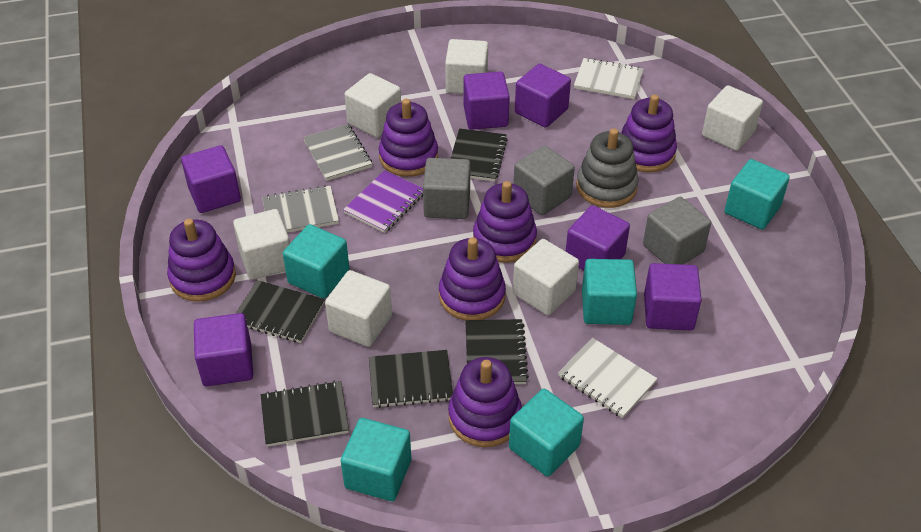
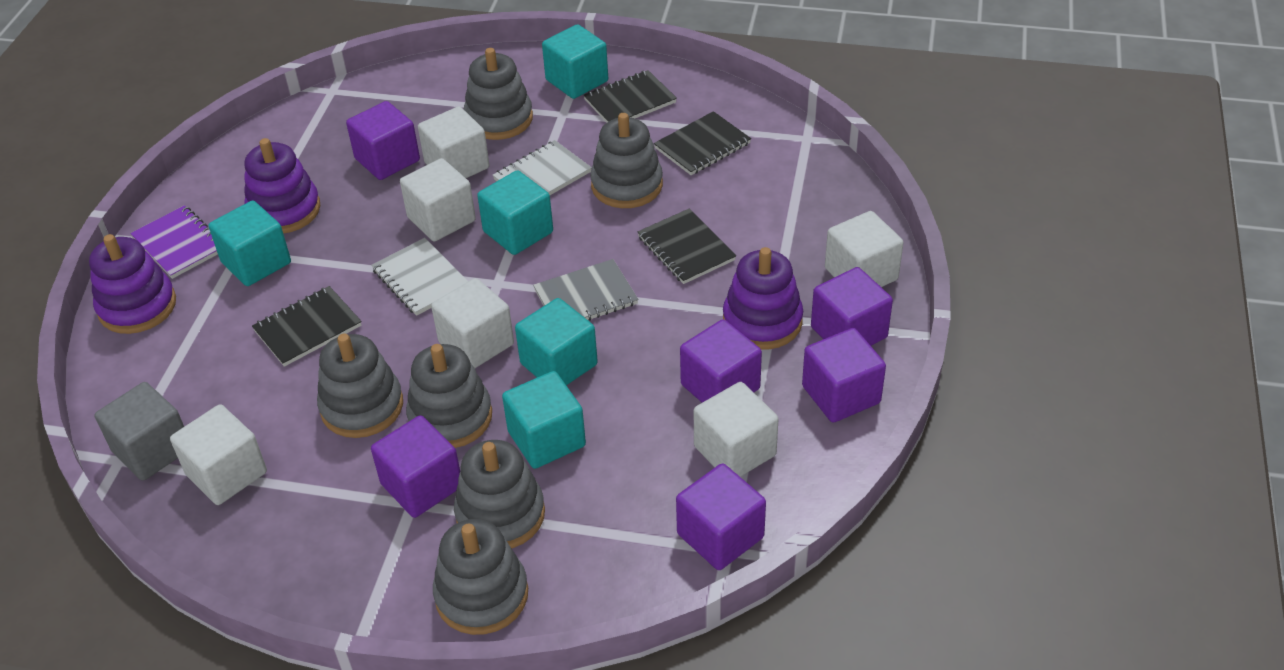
black notebook: 5 -> 4
grey cube: 3 -> 1
grey notebook: 2 -> 1
grey stacking toy: 1 -> 6
purple stacking toy: 6 -> 3

